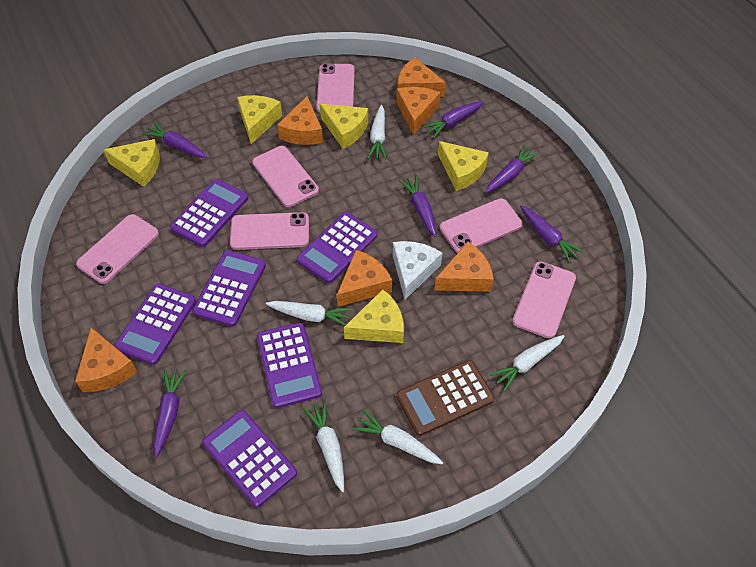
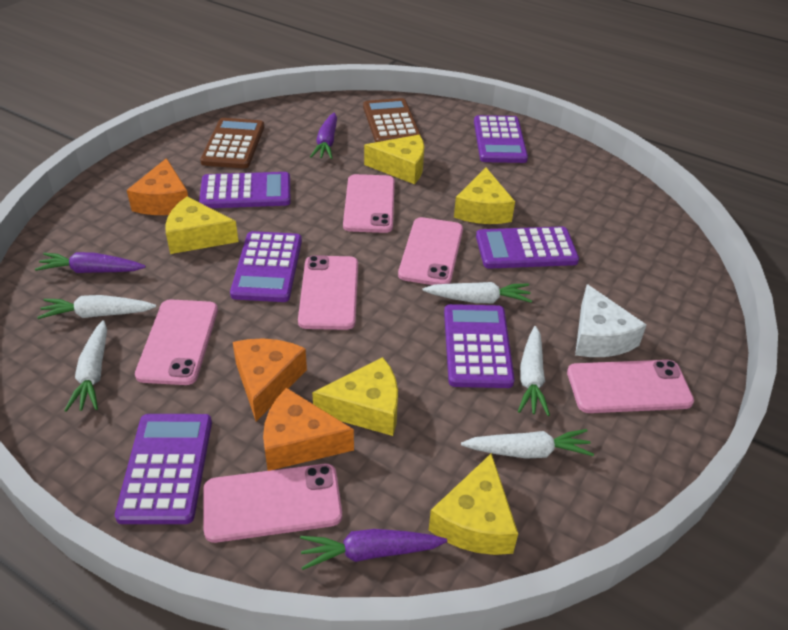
brown calculator: 1 -> 2
orange cheese: 6 -> 3
purple carrot: 6 -> 3

